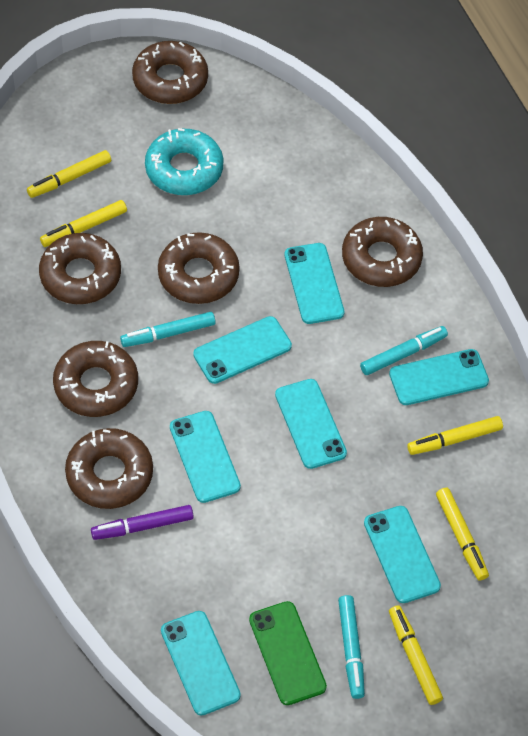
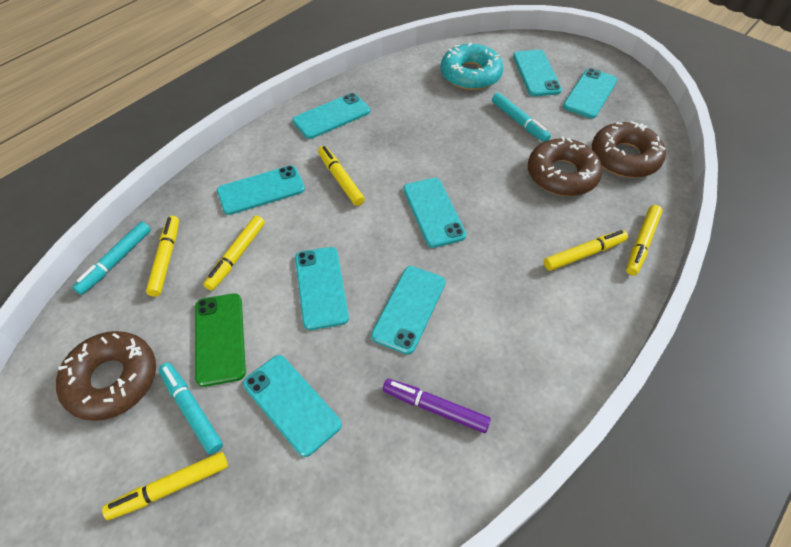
brown donut: 6 -> 3
turquoise phone: 7 -> 8
yellow marker: 5 -> 6

